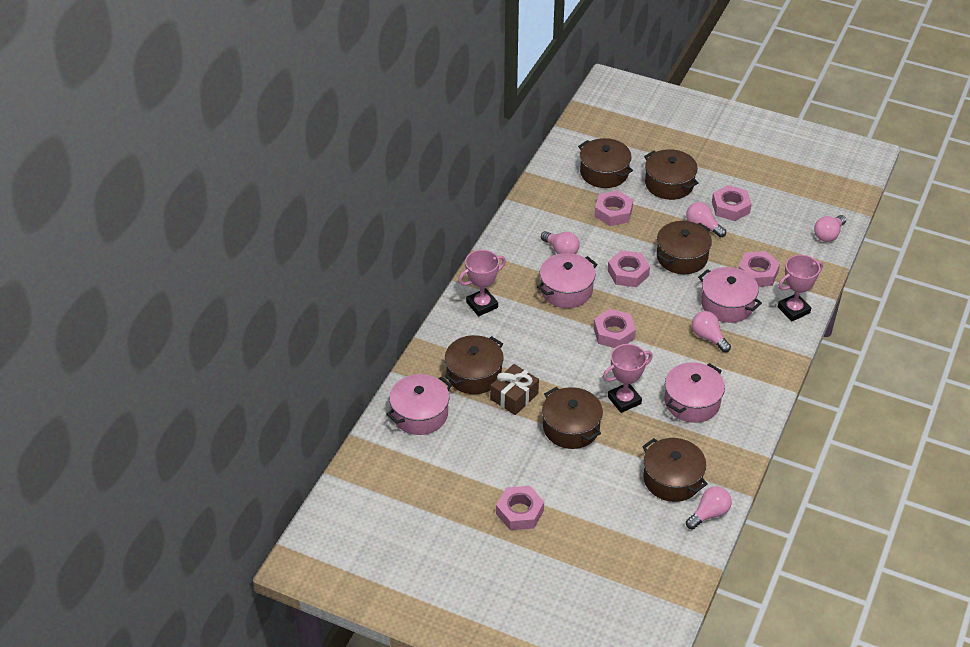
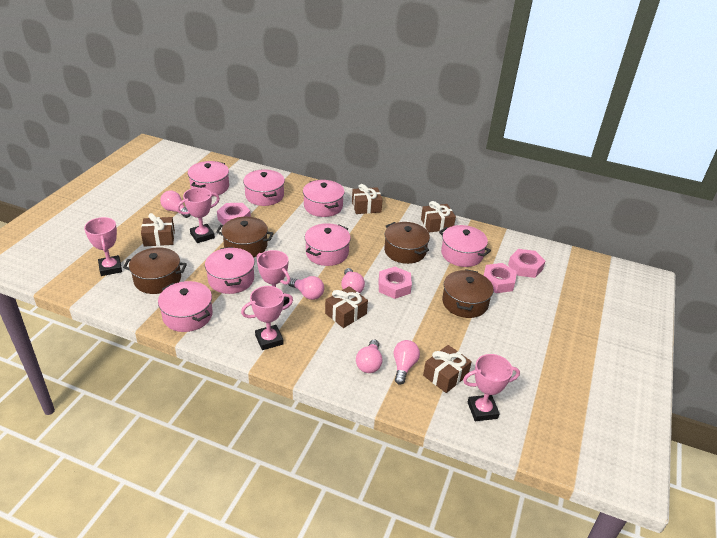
brown gift: 1 -> 5
brown pot: 6 -> 4
pink nut: 6 -> 4
pink pot: 4 -> 7
pink trophy: 3 -> 5

